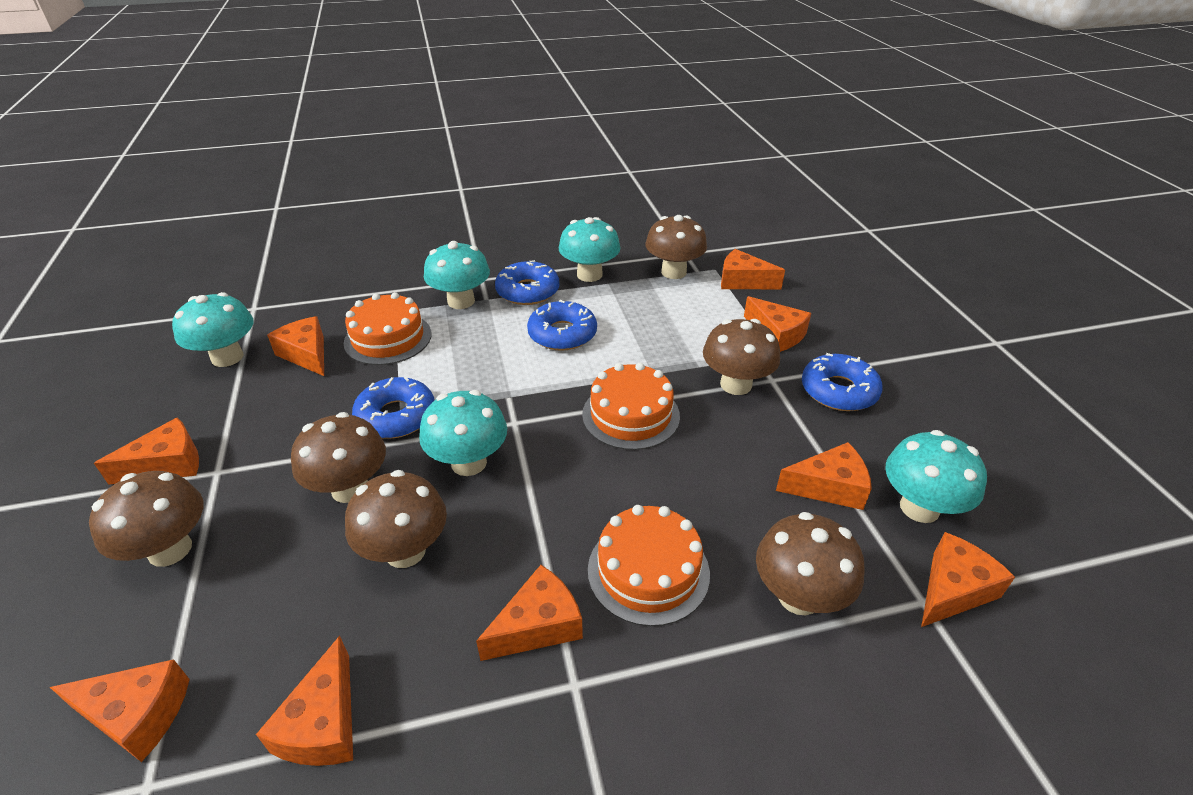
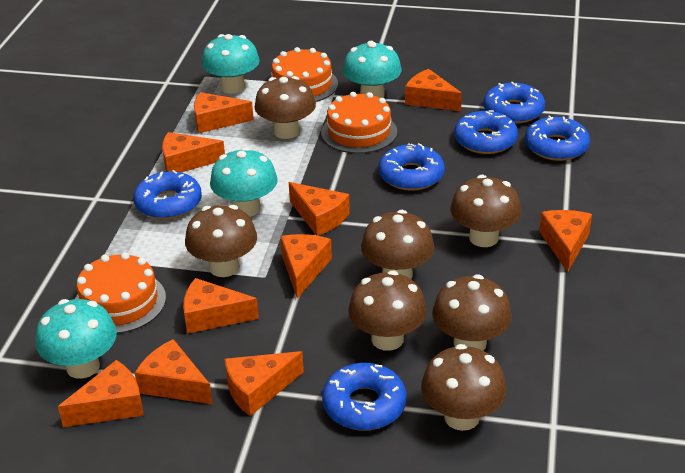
blue donut: 4 -> 6
brown mushroom: 6 -> 7
orange cheese: 9 -> 10
turquoise mushroom: 5 -> 4

